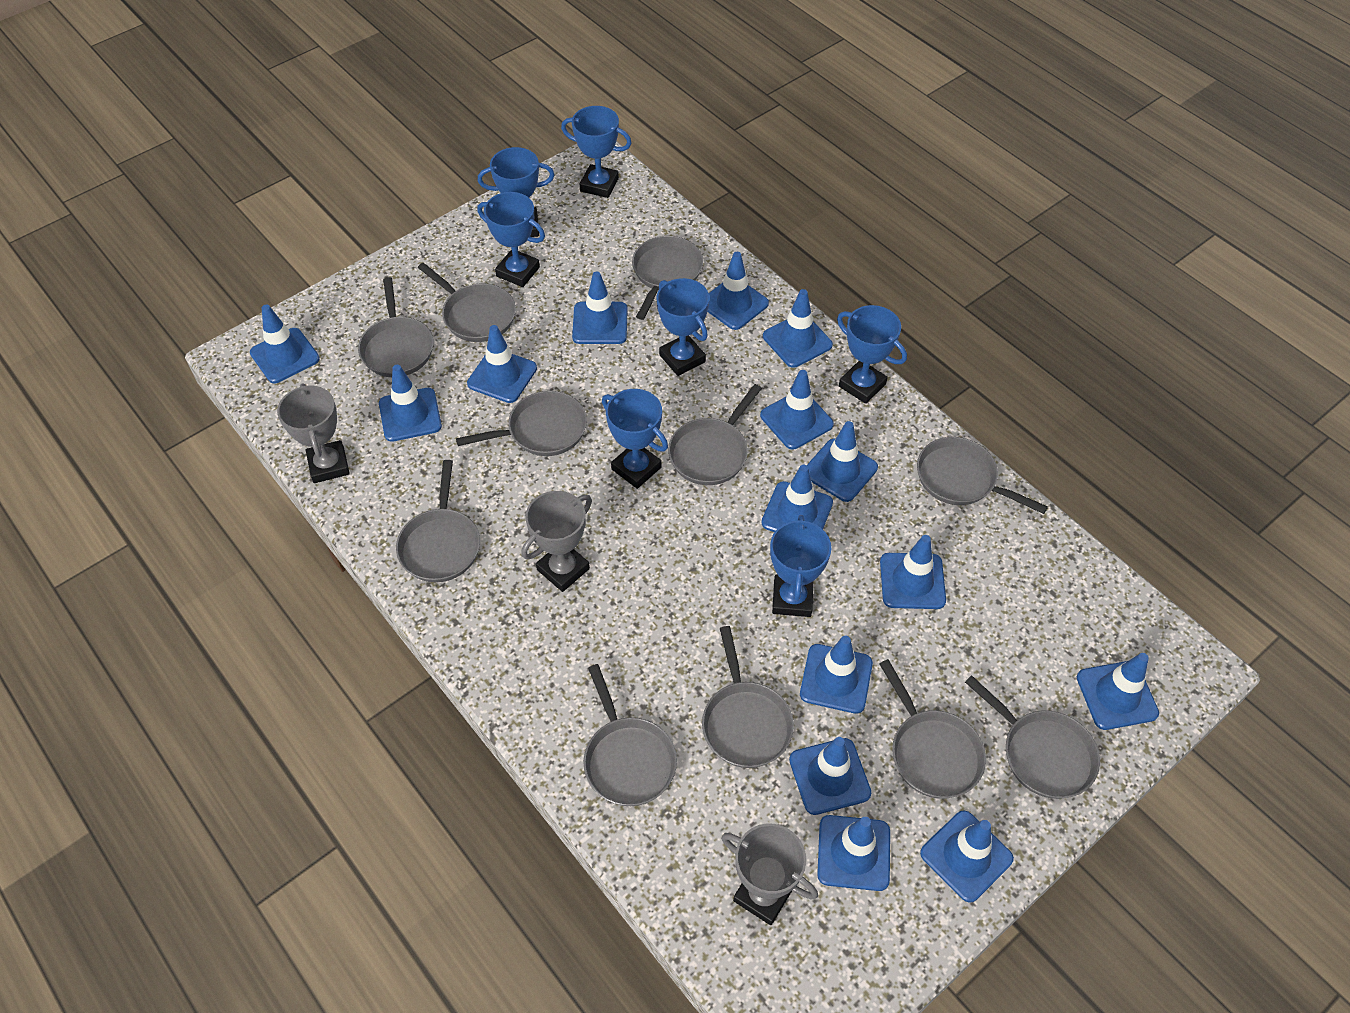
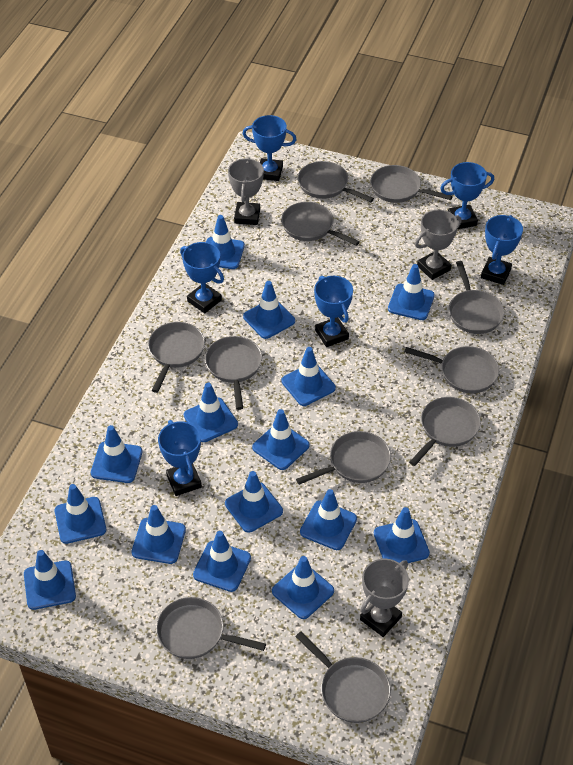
blue trophy: 7 -> 6

